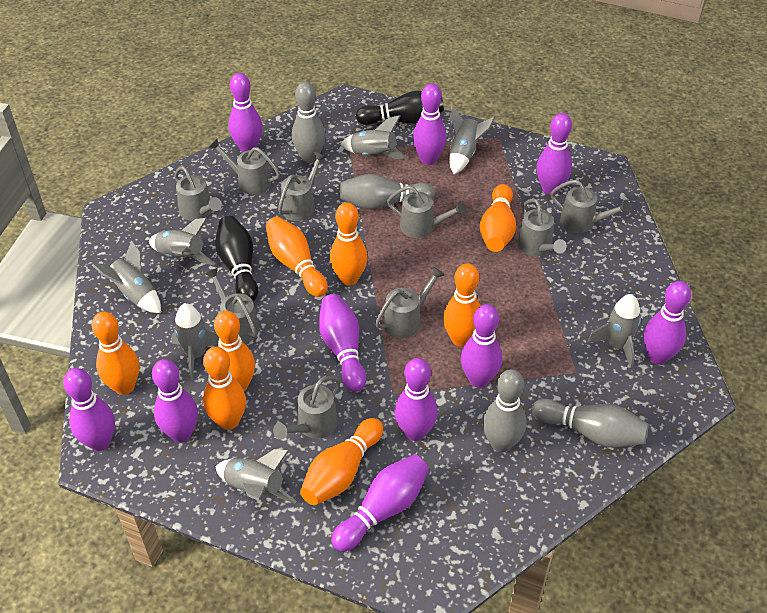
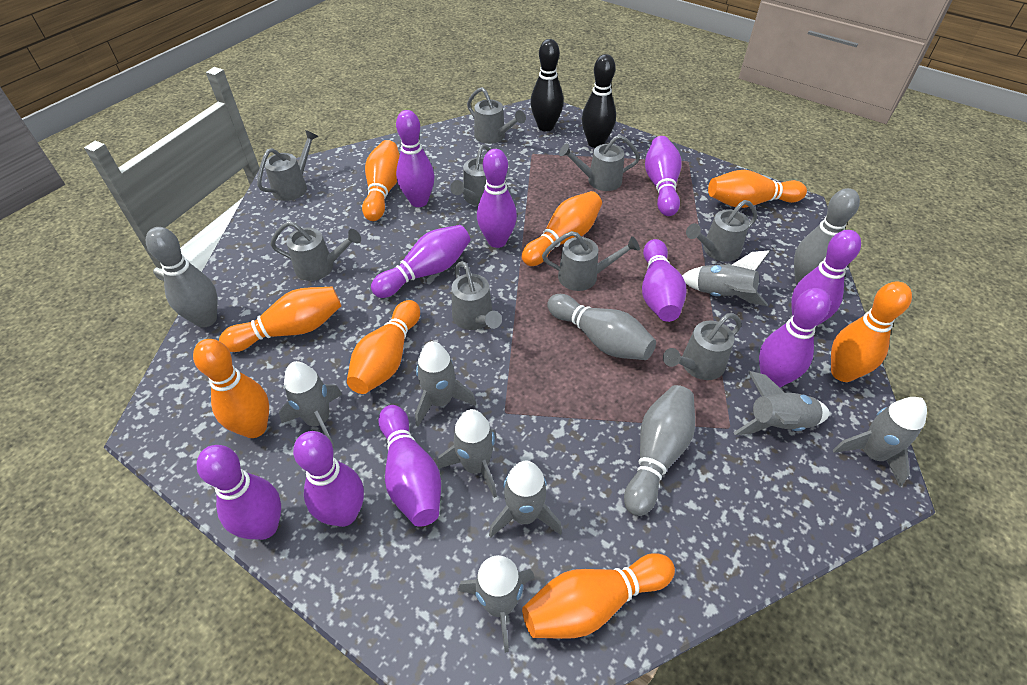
grey rocket: 7 -> 8

